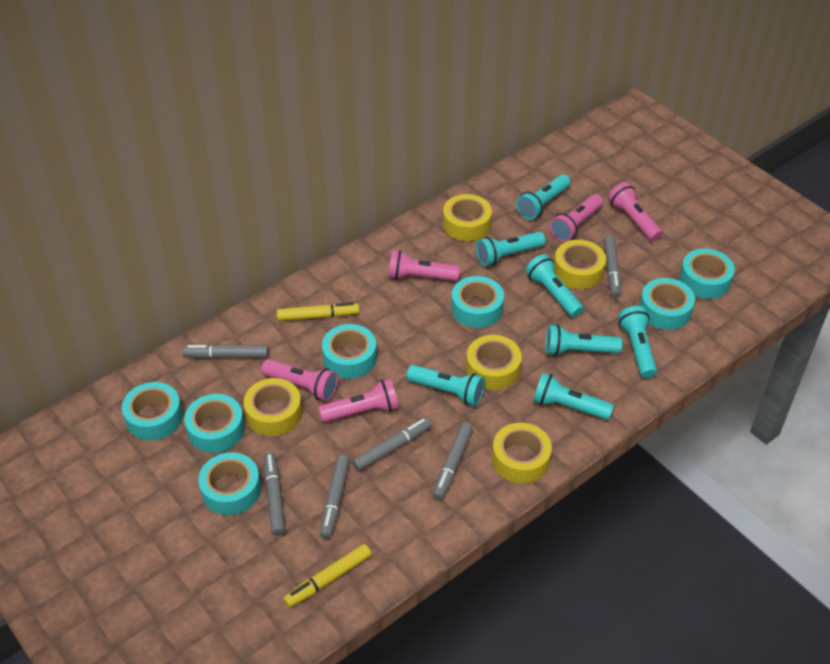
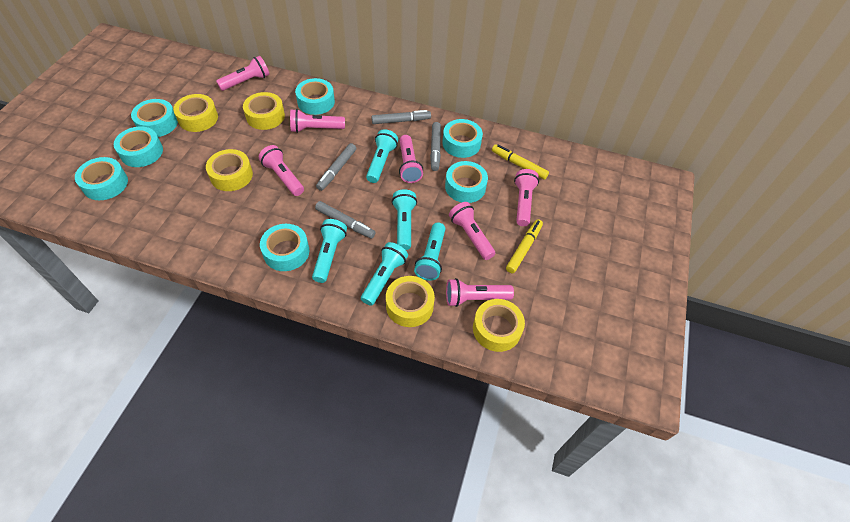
grey marker: 6 -> 4
pink flashlight: 5 -> 7
turquoise flashlight: 7 -> 5

